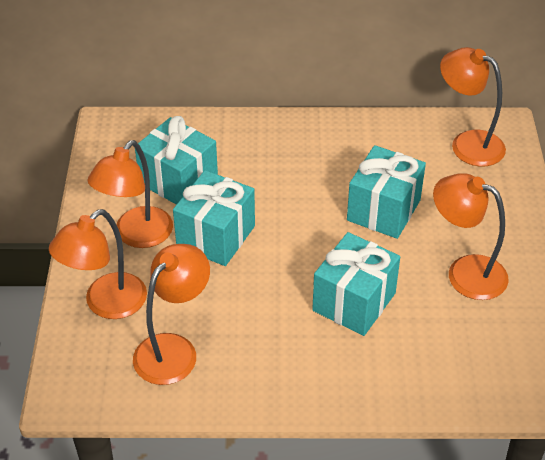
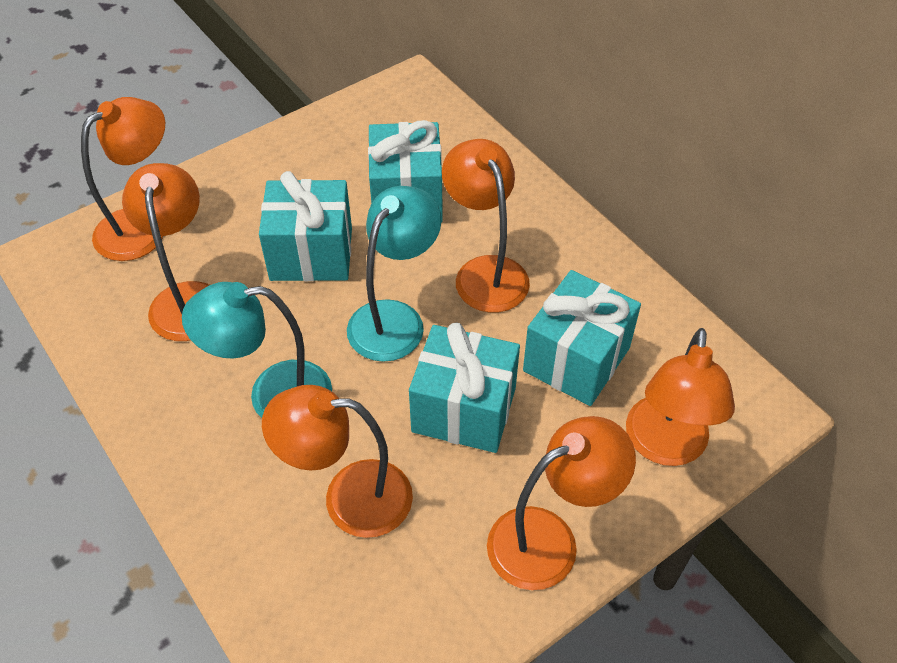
orange lamp: 5 -> 6
turquoise lamp: 0 -> 2

